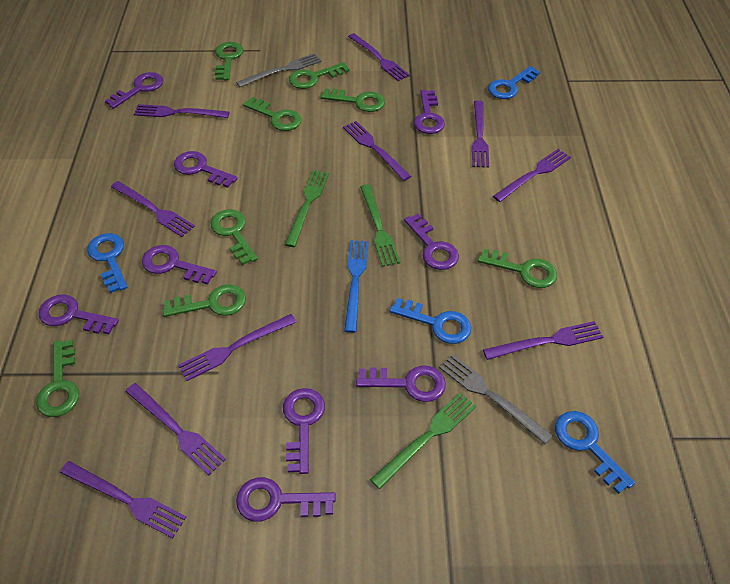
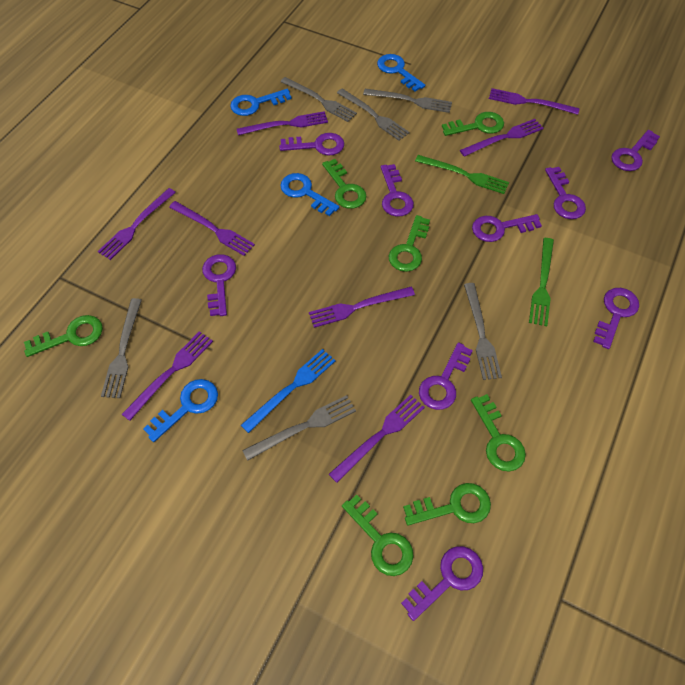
green fork: 3 -> 2
green key: 8 -> 7
grey fork: 2 -> 6
purple fork: 10 -> 8

